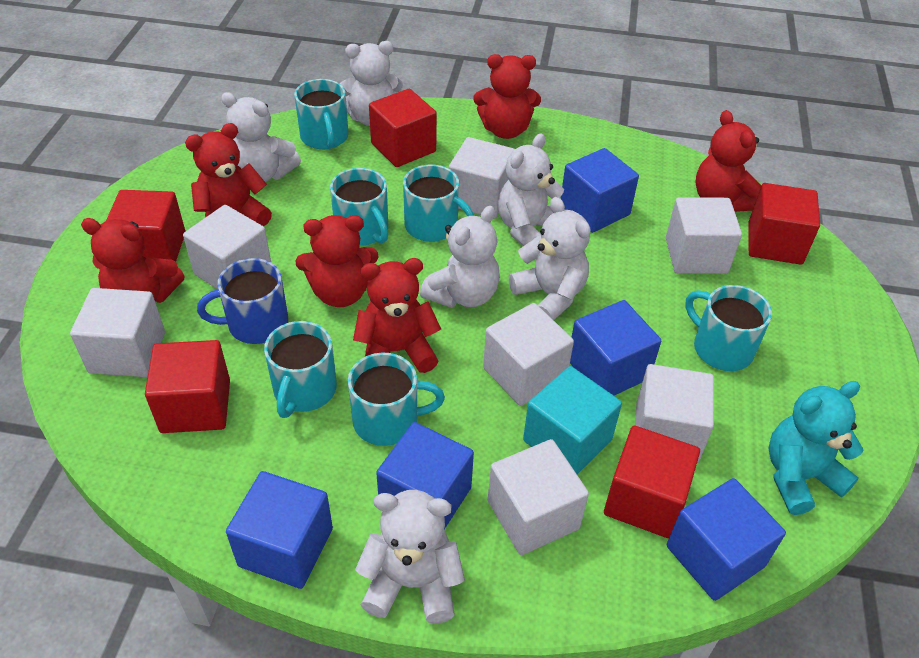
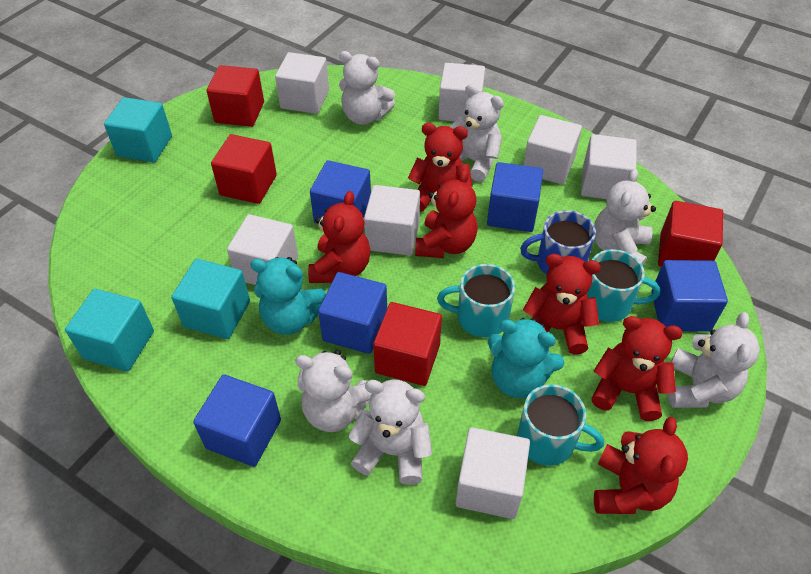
red cube: 5 -> 4
turquoise cube: 1 -> 3
turquoise mug: 6 -> 3
turquoise teddy bear: 1 -> 2

